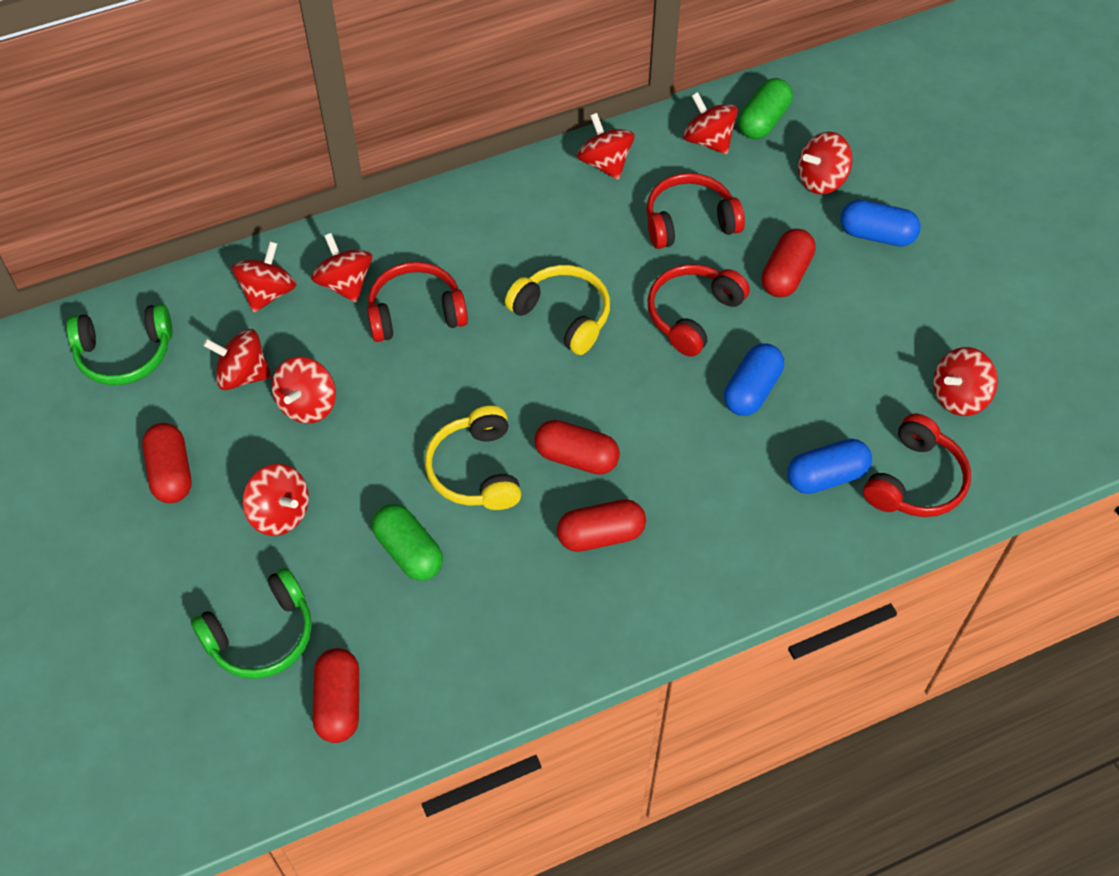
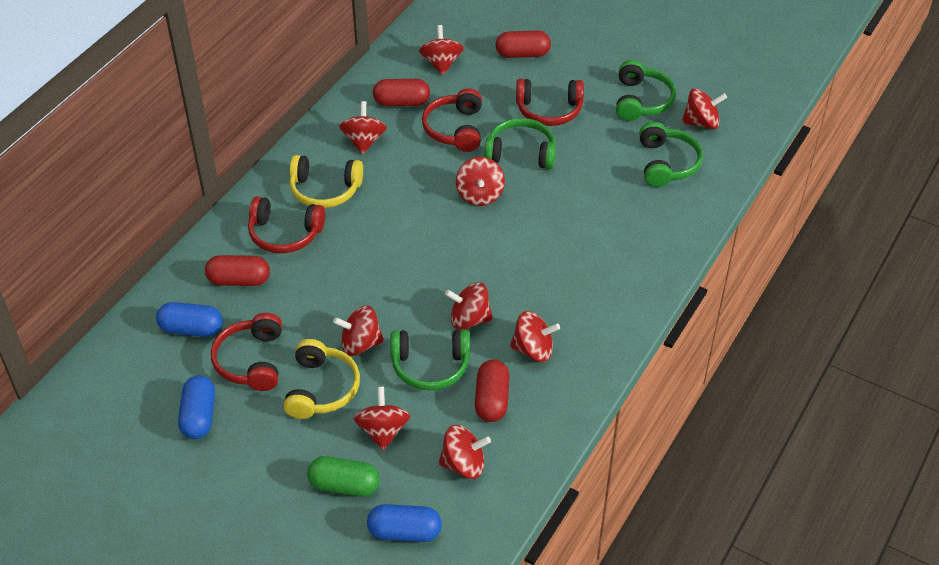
green capsule: 2 -> 1
green headphones: 2 -> 4
red capsule: 5 -> 4

